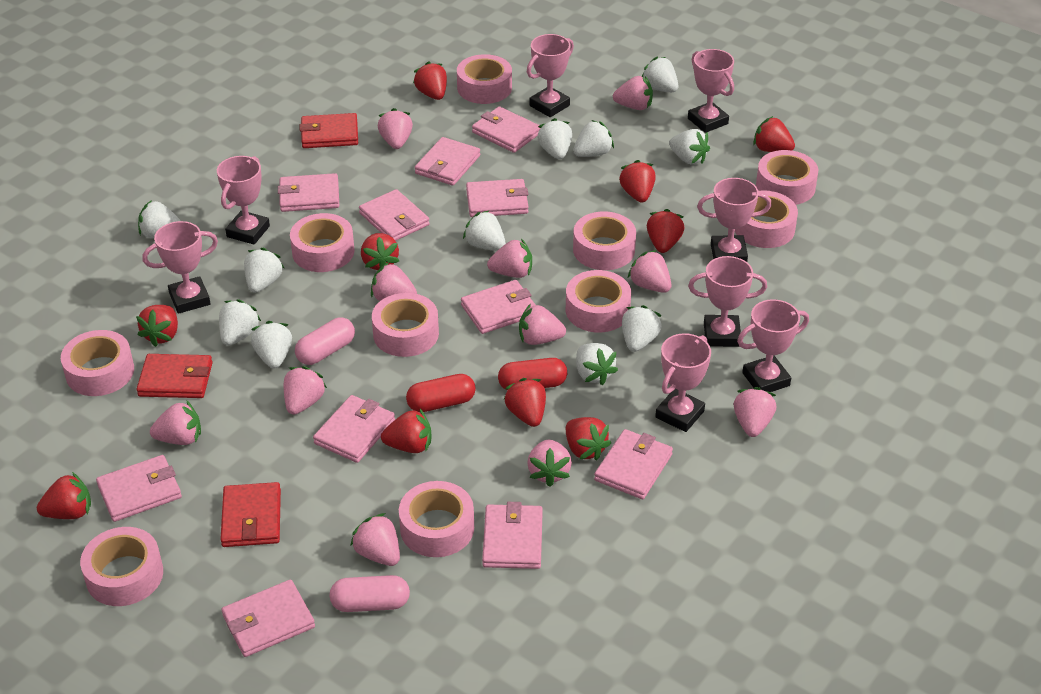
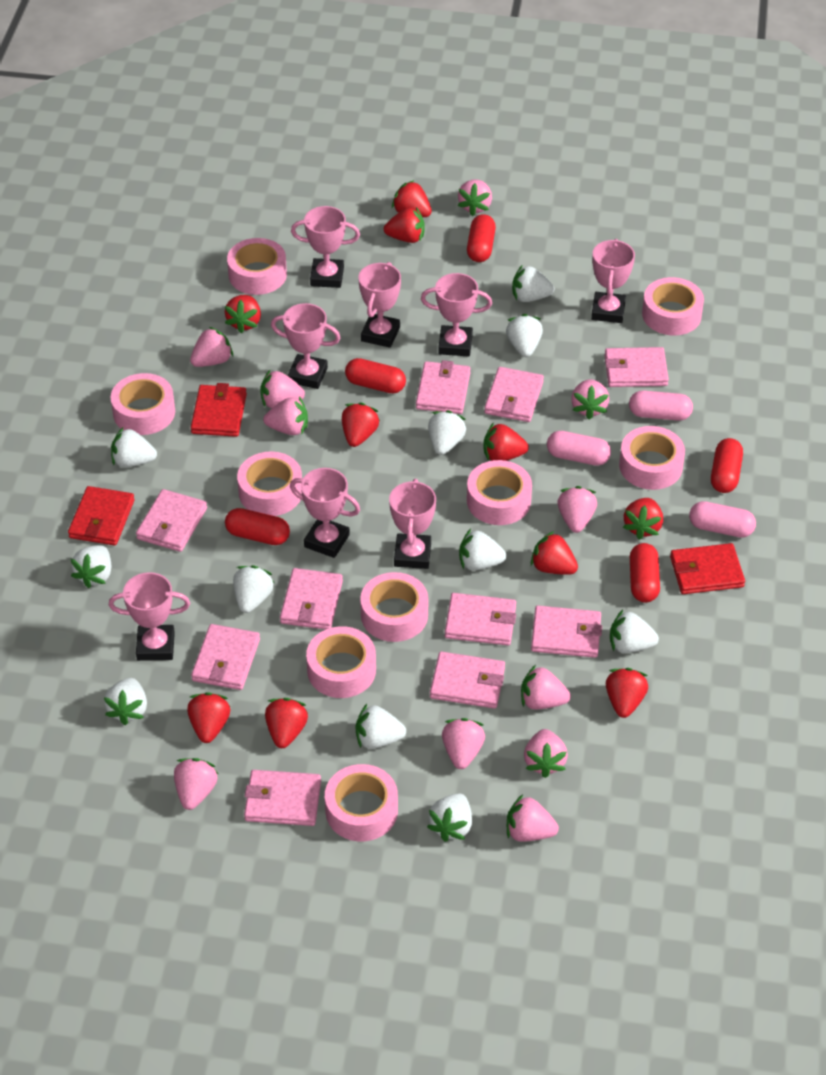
pink capsule: 2 -> 3
pink tape: 10 -> 9
pink wallet: 11 -> 10
red capsule: 2 -> 5

